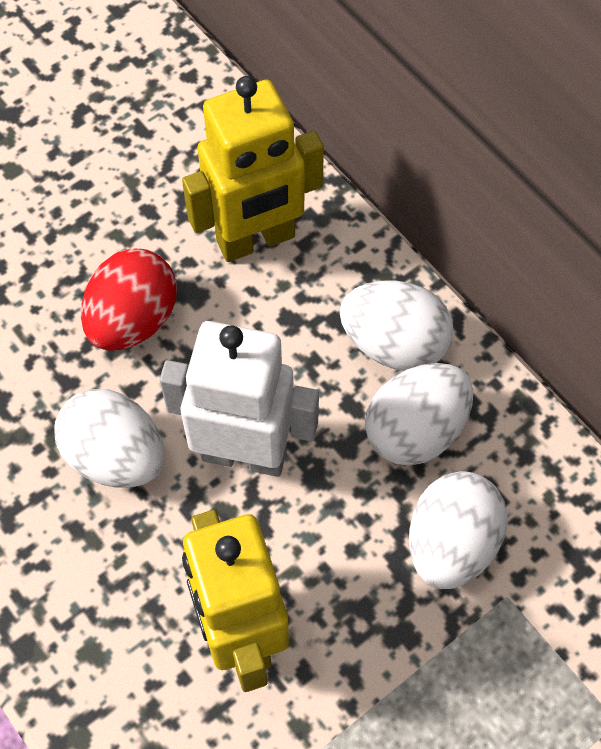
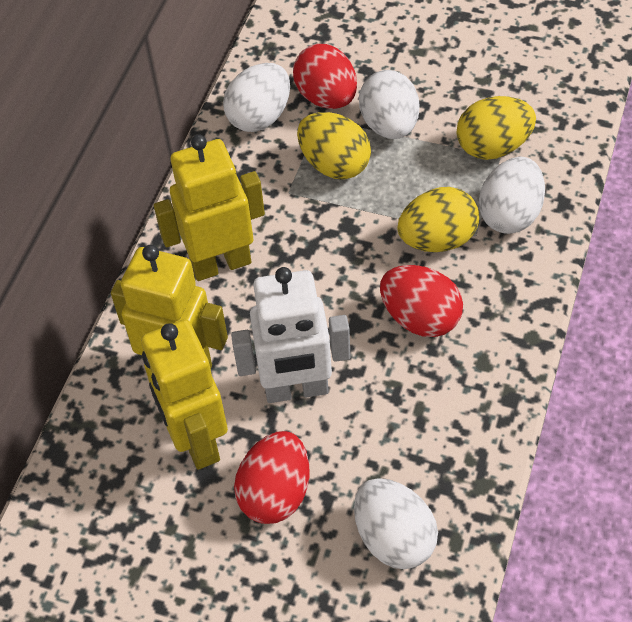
red egg: 1 -> 3
yellow egg: 0 -> 3
yellow robot: 2 -> 3

